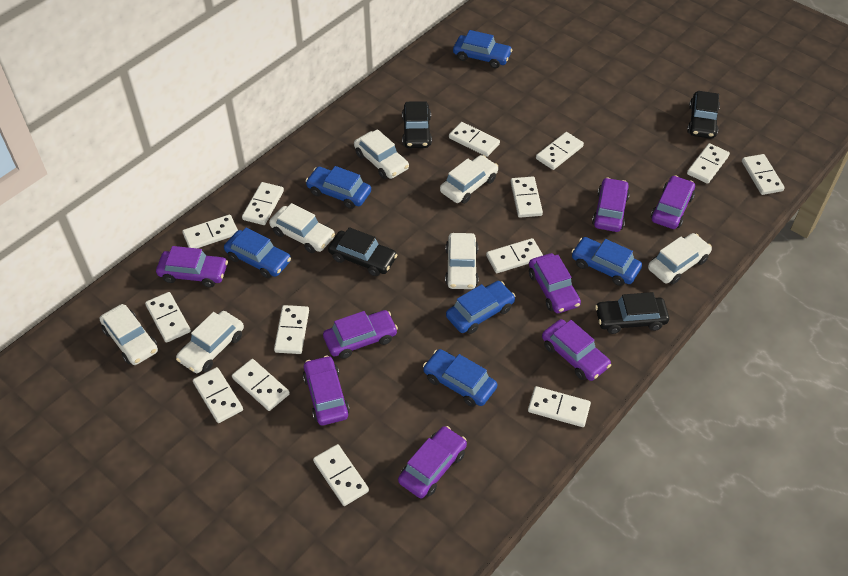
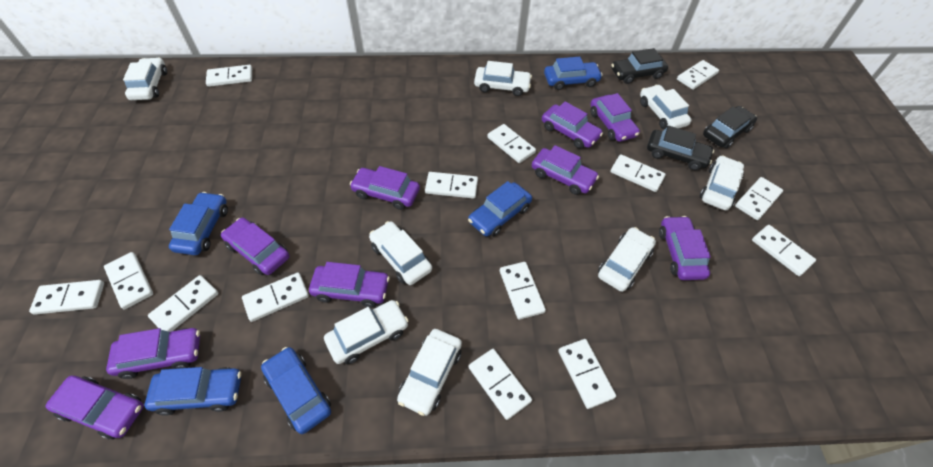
black car: 4 -> 3
blue car: 6 -> 5
purple car: 8 -> 9
white car: 7 -> 8

